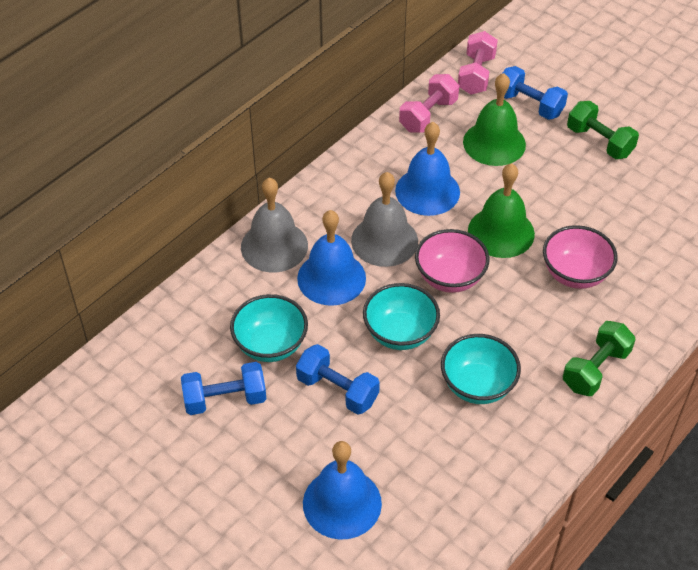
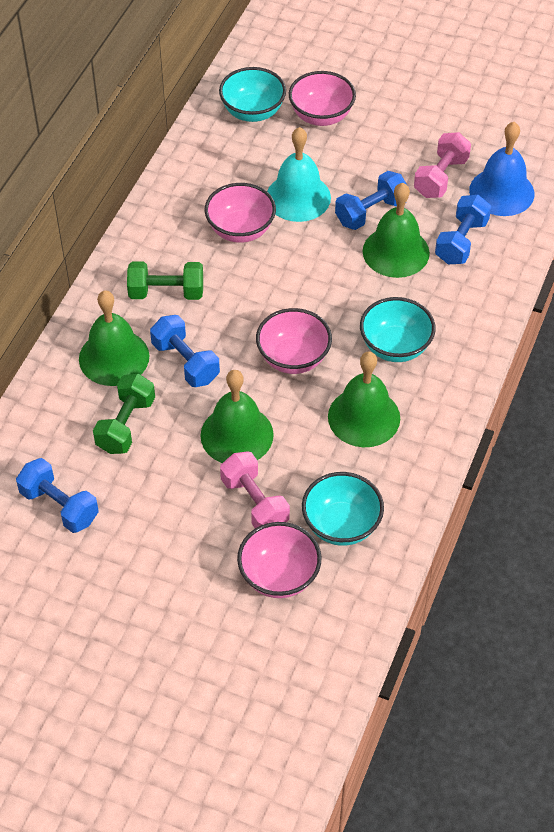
blue bell: 3 -> 1
blue dumbbell: 3 -> 4
green bell: 2 -> 4
grey bell: 2 -> 0
pink bowl: 2 -> 4
turquoise bell: 0 -> 1

